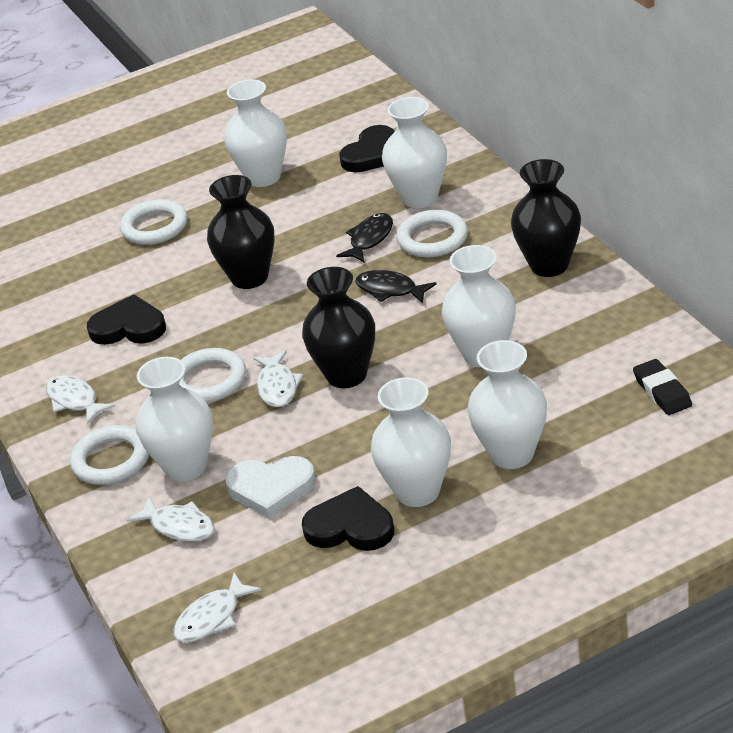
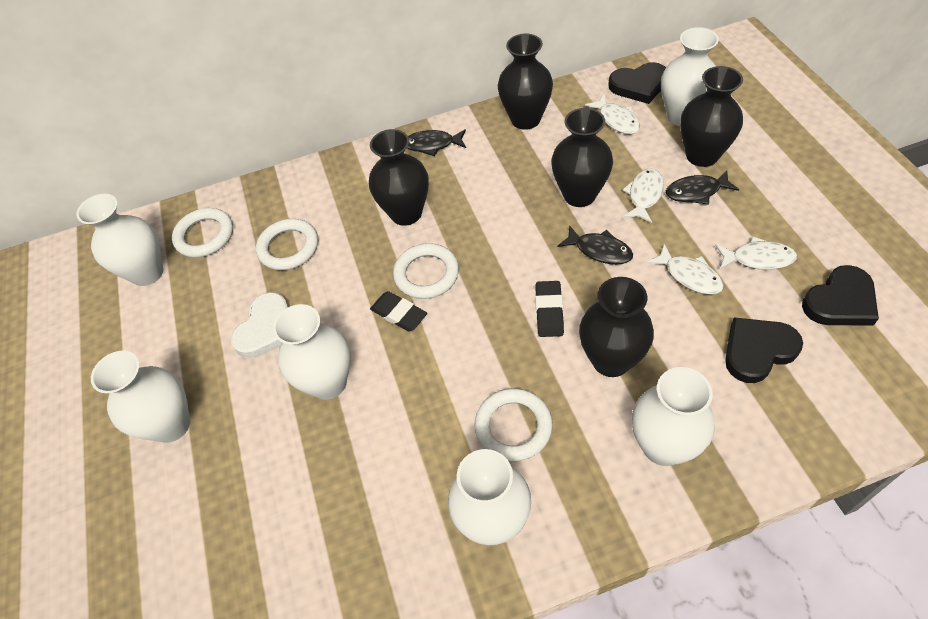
black eraser: 1 -> 2
black fish: 2 -> 3
black vase: 3 -> 5

